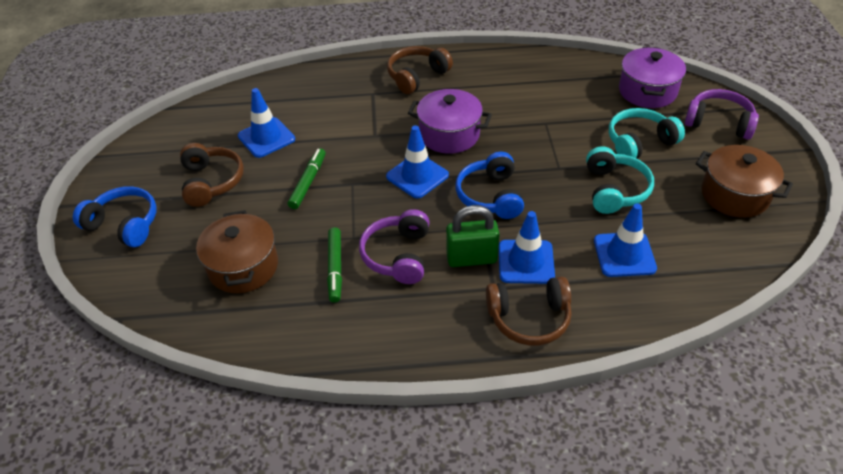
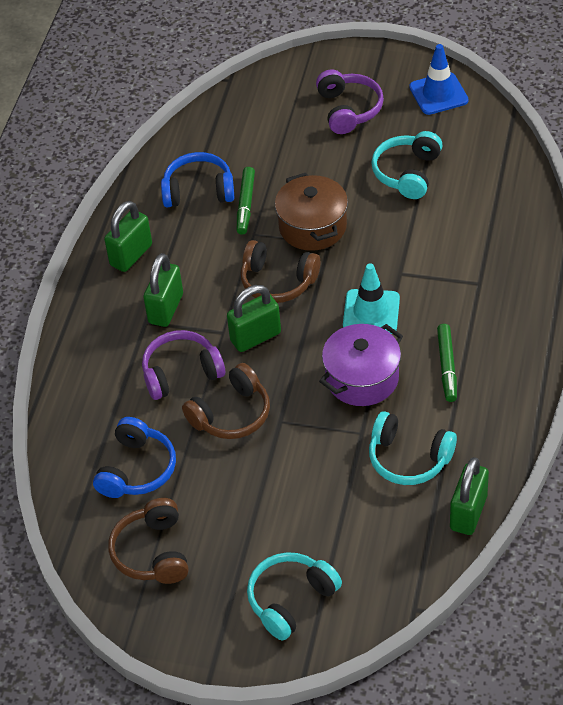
blue traffic cone: 4 -> 1
brown pot: 2 -> 1
green padlock: 1 -> 4
purple pot: 2 -> 1
turquoise headphones: 2 -> 3
turquoise traffic cone: 0 -> 1

